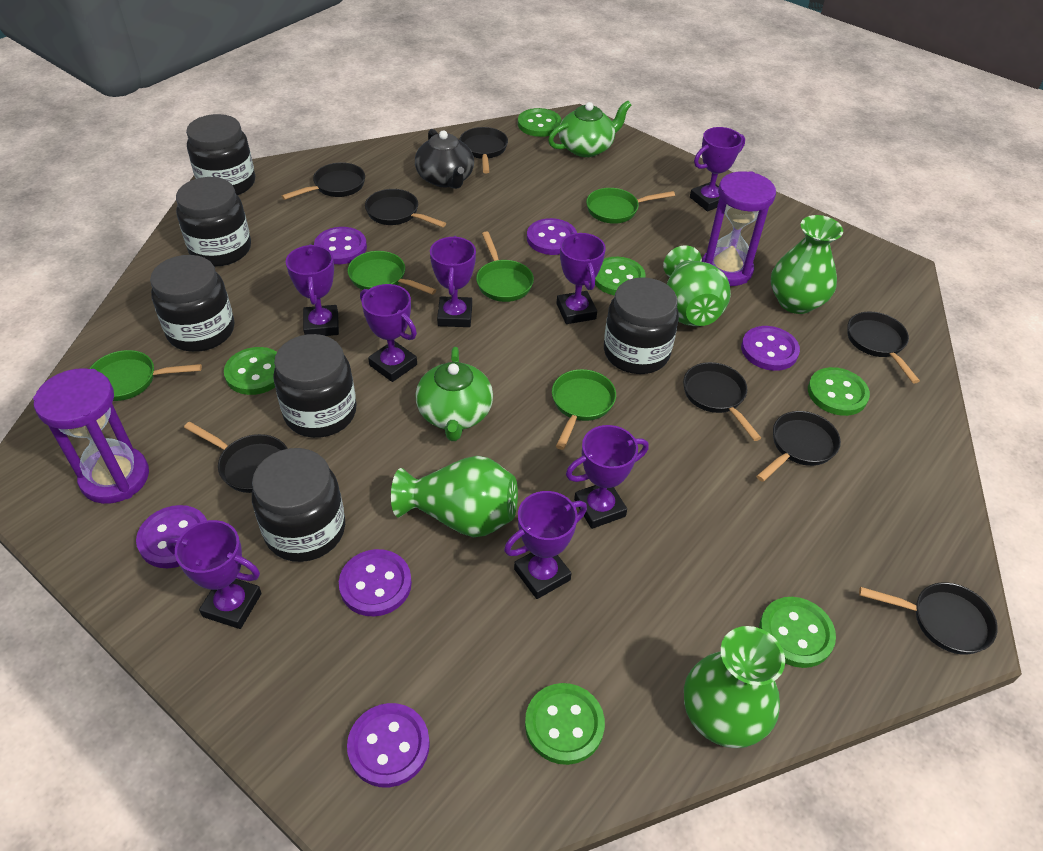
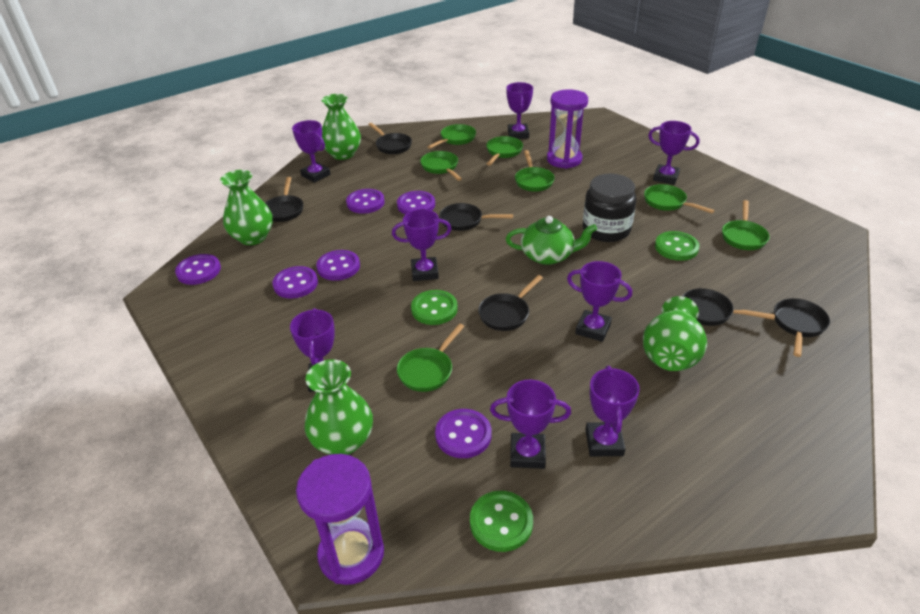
black jar: 6 -> 1
black pan: 8 -> 6
black teapot: 1 -> 0
green button: 6 -> 3
green pan: 5 -> 7
green teapot: 2 -> 1

